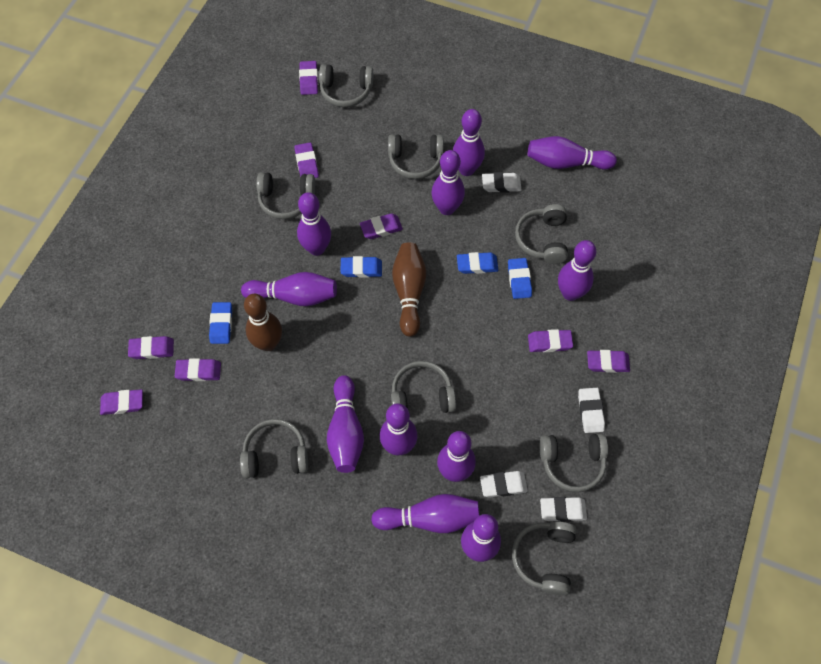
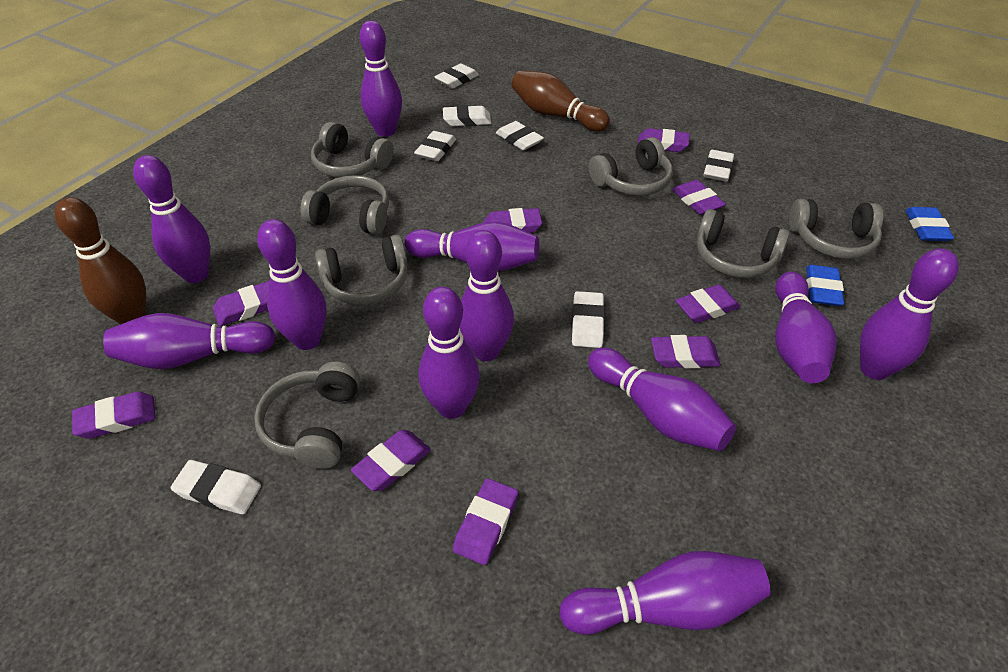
blue eraser: 4 -> 2
grey headphones: 8 -> 7
purple eraser: 8 -> 9
white eraser: 4 -> 7

